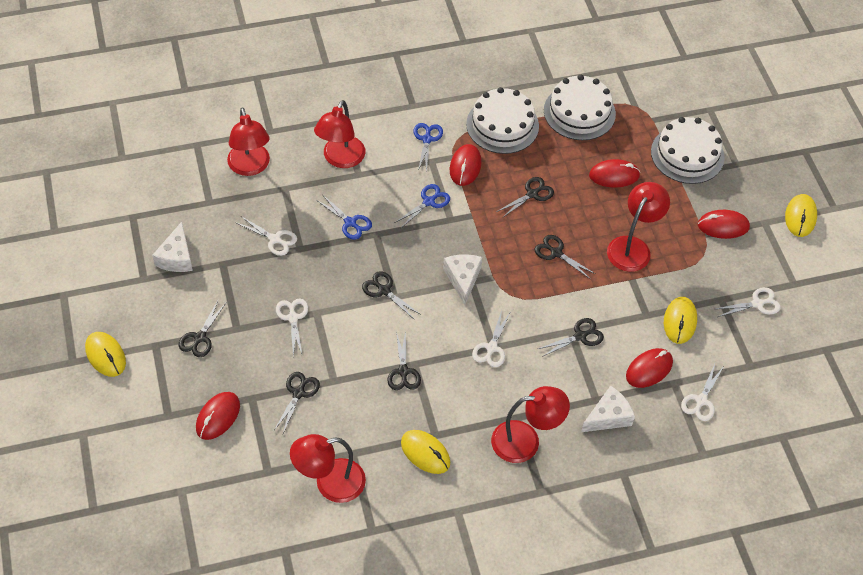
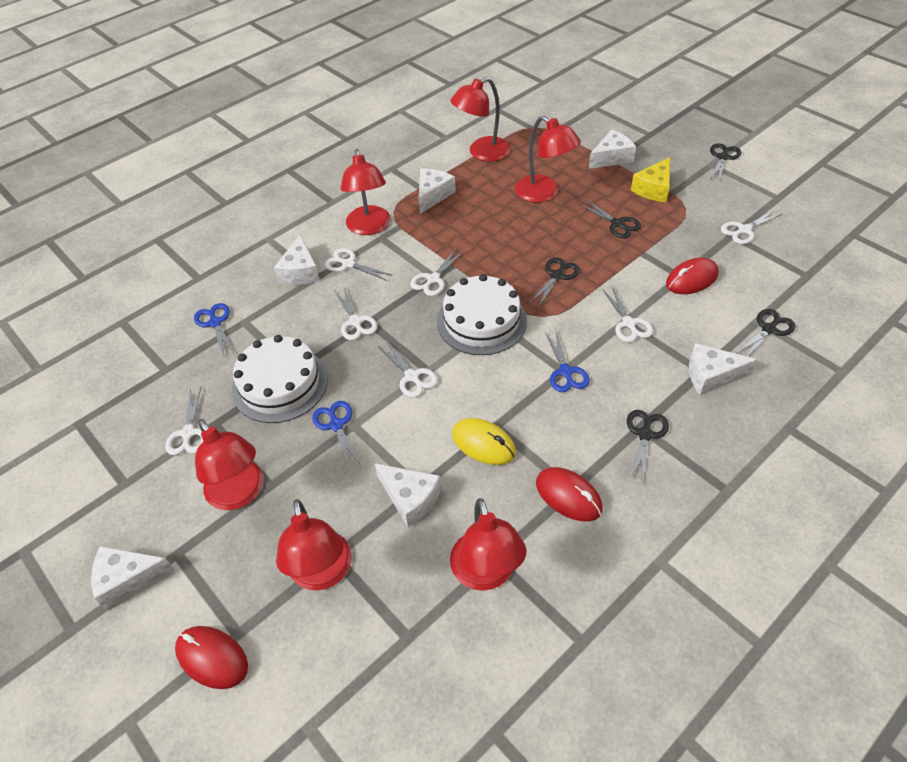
black scissors: 7 -> 5
red lamp: 5 -> 6
red mouse: 5 -> 3
white cake: 3 -> 2
white cheese: 3 -> 6
white scissors: 5 -> 7
yellow cheese: 0 -> 1
yellow mouse: 4 -> 1

